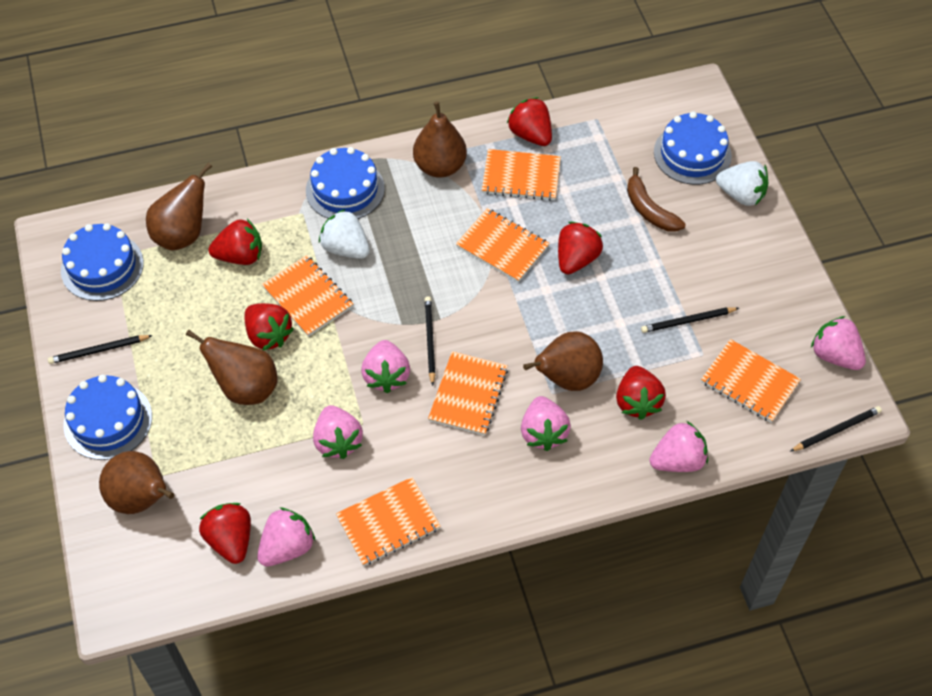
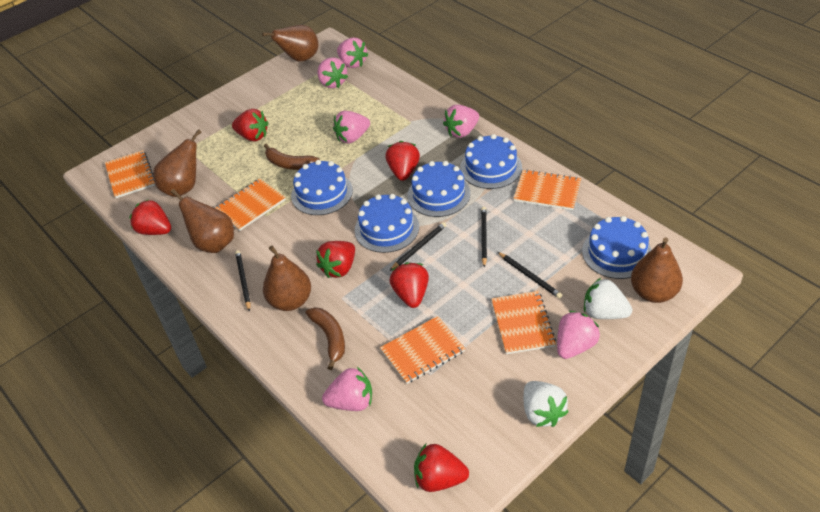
blue cake: 4 -> 5
brown banana: 1 -> 2
orange notebook: 6 -> 5

